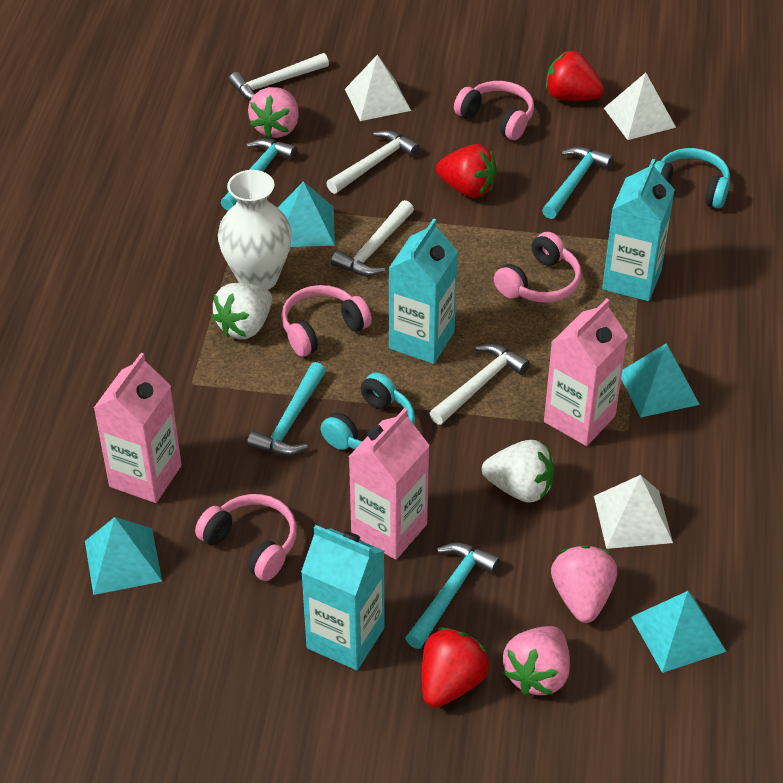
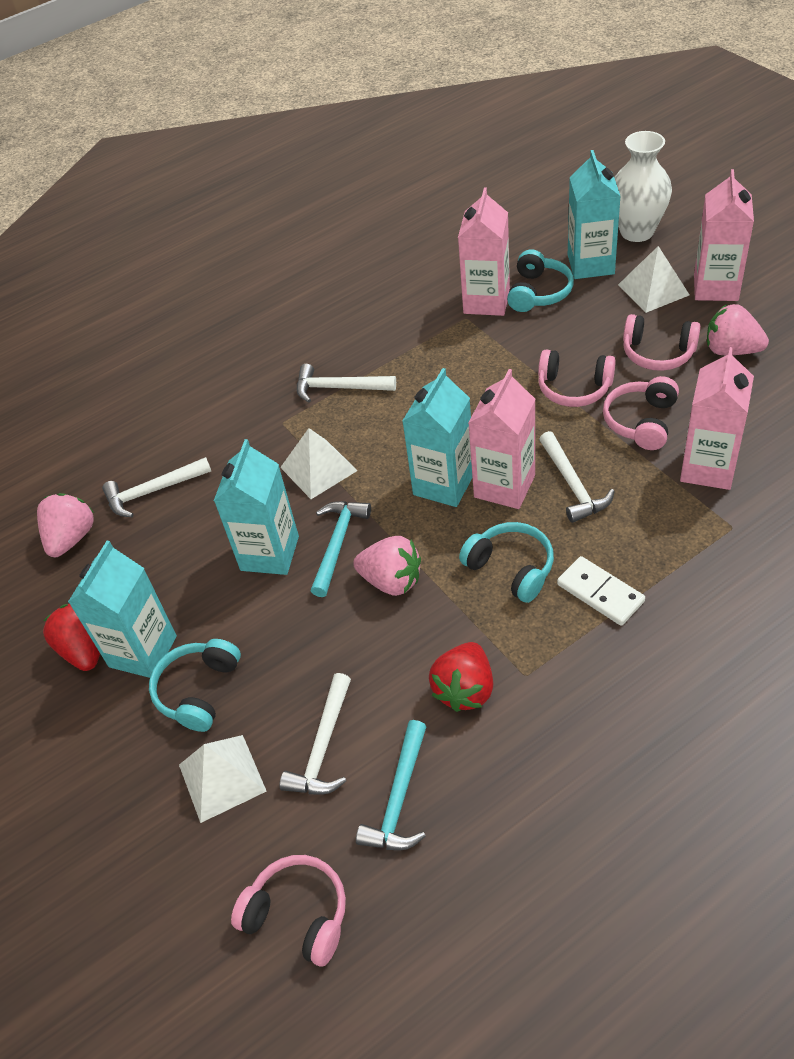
pink carton: 3 -> 4
red strawberry: 3 -> 2
turquoise carton: 3 -> 4
turquoise hammer: 4 -> 2
turquoise headphones: 2 -> 3
turquoise pyramid: 4 -> 0
white domino: 0 -> 1
white strawberry: 2 -> 0

